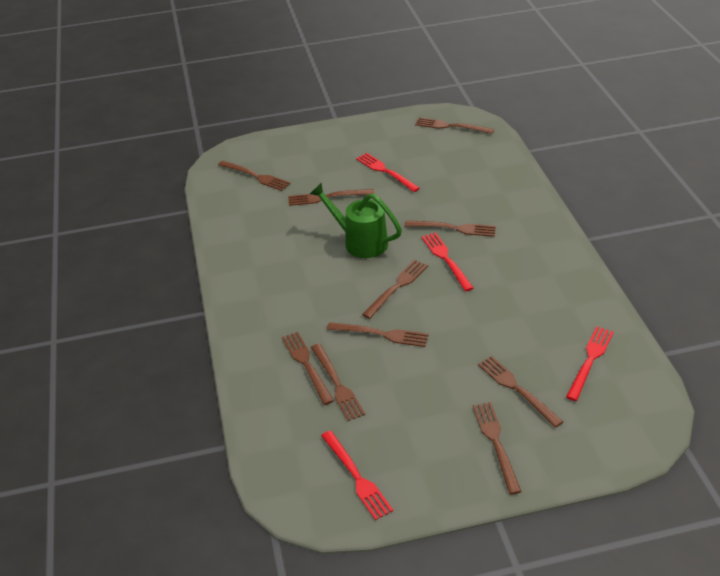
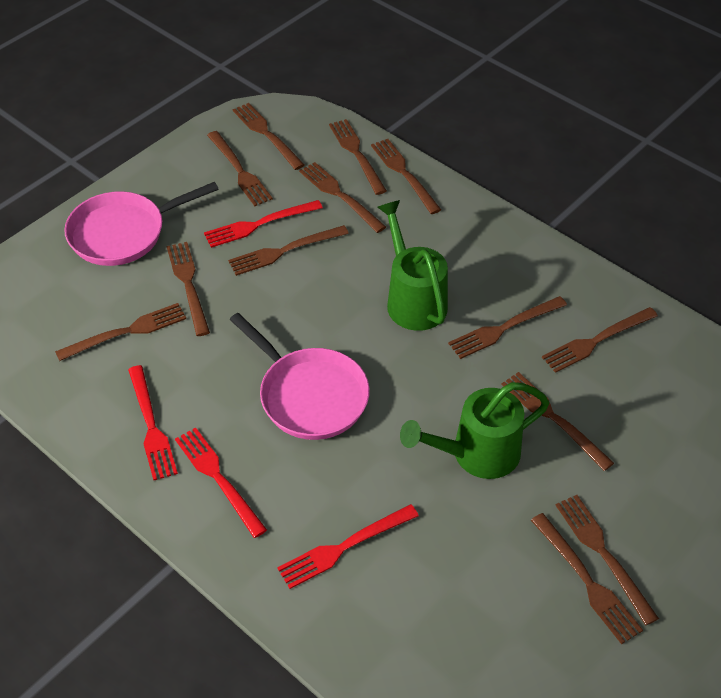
brown fork: 10 -> 13
green watering can: 1 -> 2
pink pan: 0 -> 2

